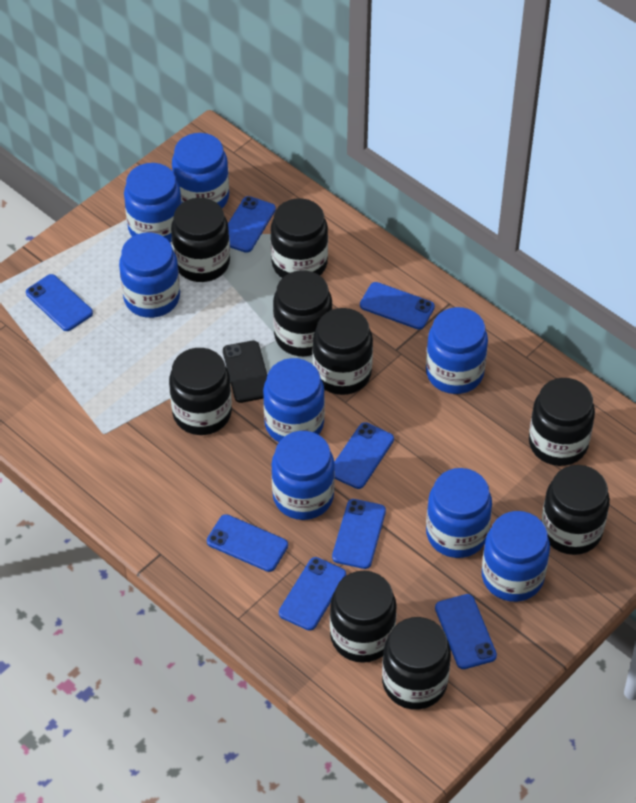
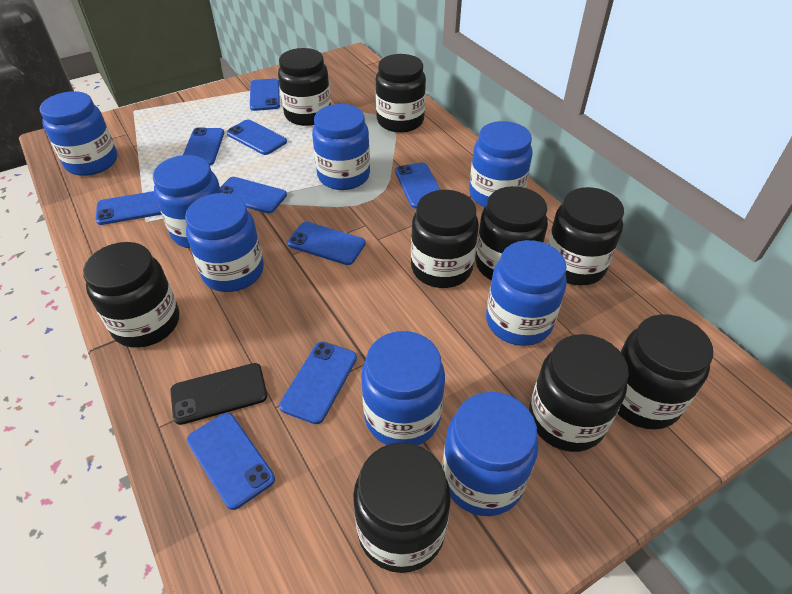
blue phone: 8 -> 9

